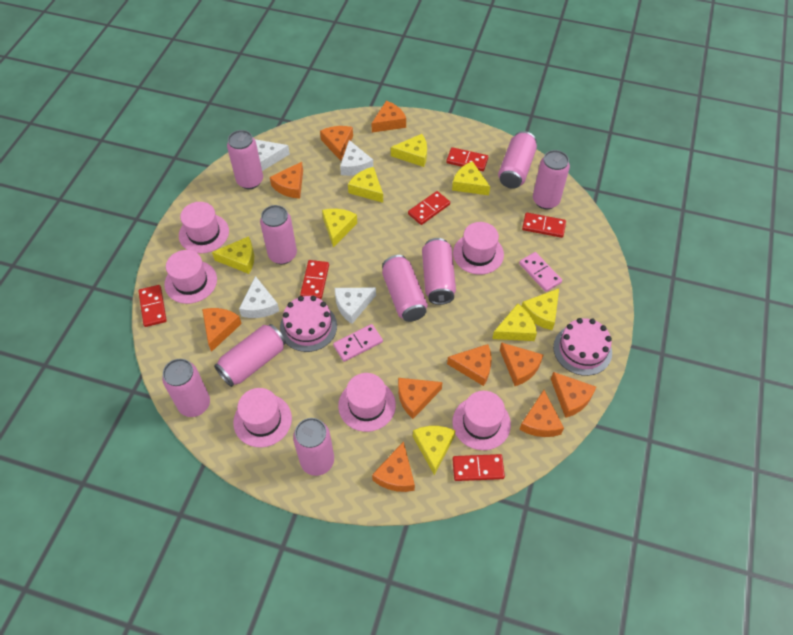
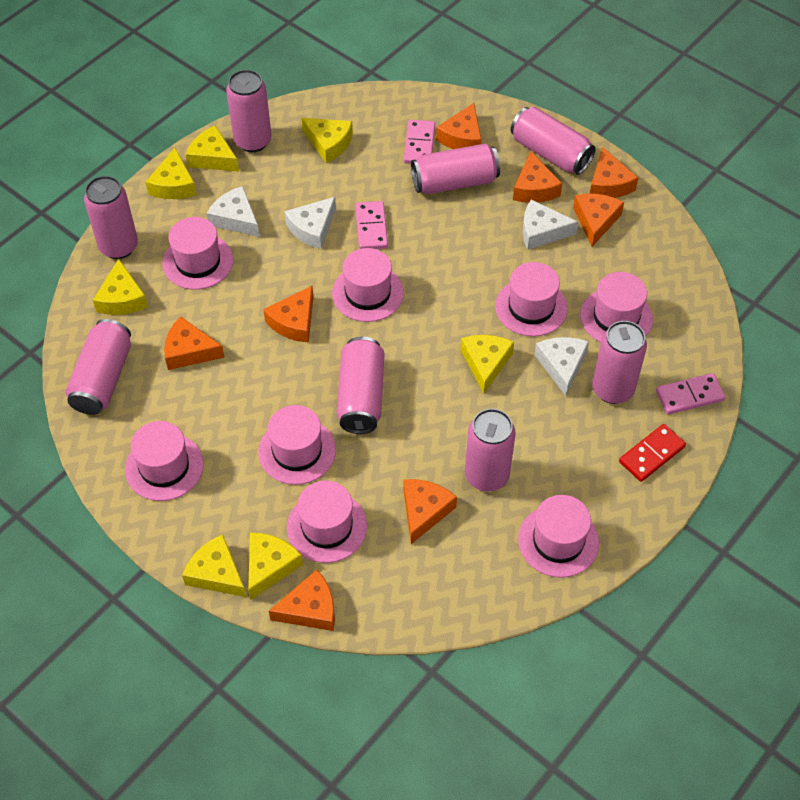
orange cheese: 10 -> 8
pink cake: 2 -> 0
pink can: 9 -> 8
pink domino: 2 -> 3
pink hat: 6 -> 8
red domino: 6 -> 1
yellow cheese: 8 -> 7

